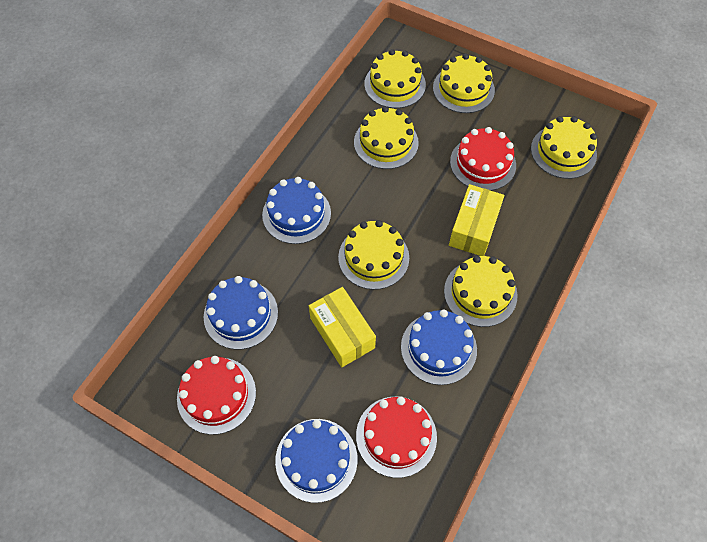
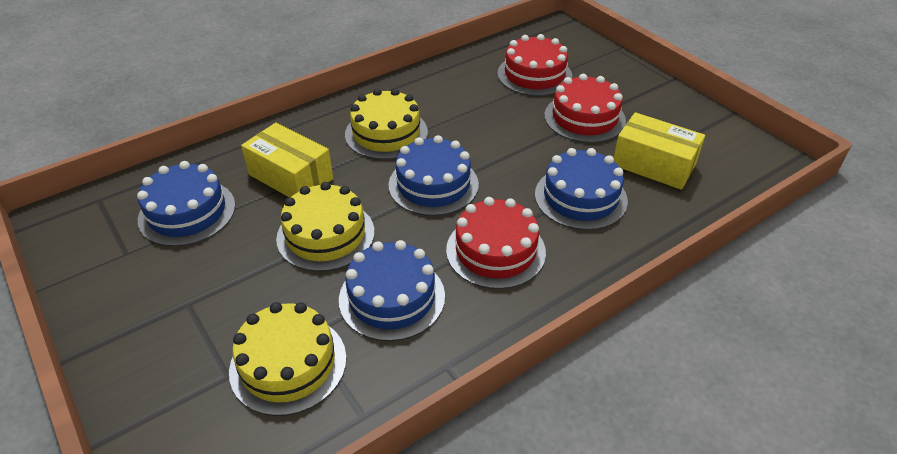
yellow cake: 6 -> 3

